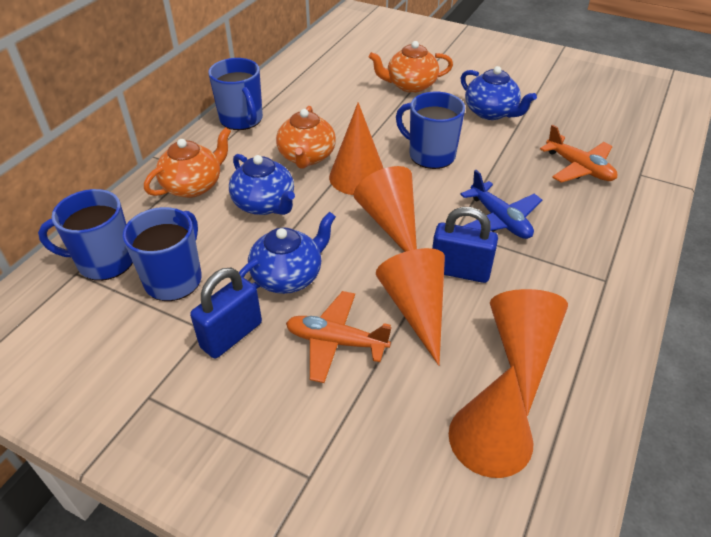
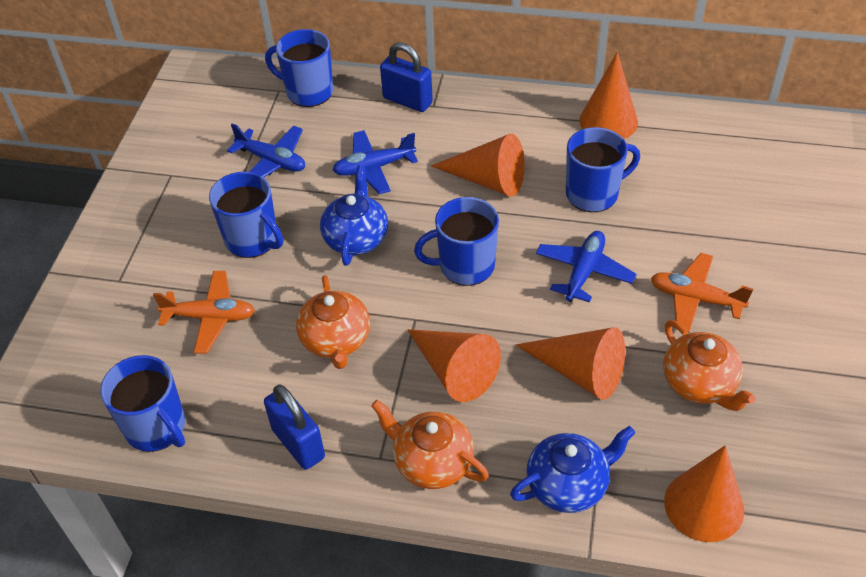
blue mug: 4 -> 5
blue plane: 1 -> 3
blue teapot: 3 -> 2

